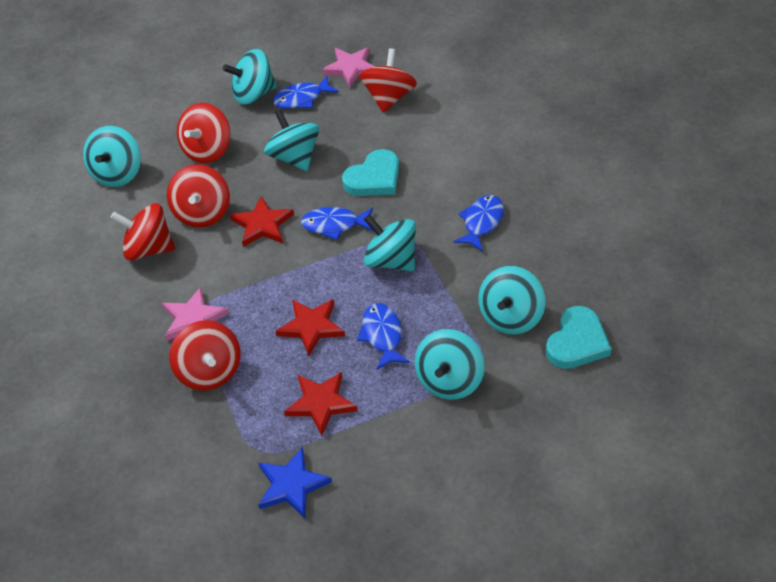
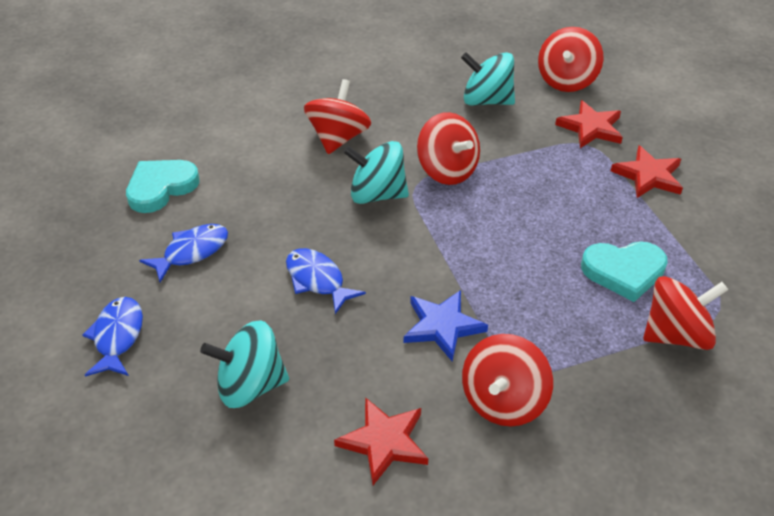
blue fish: 4 -> 3
pink star: 2 -> 0
turquoise spinning top: 6 -> 3

